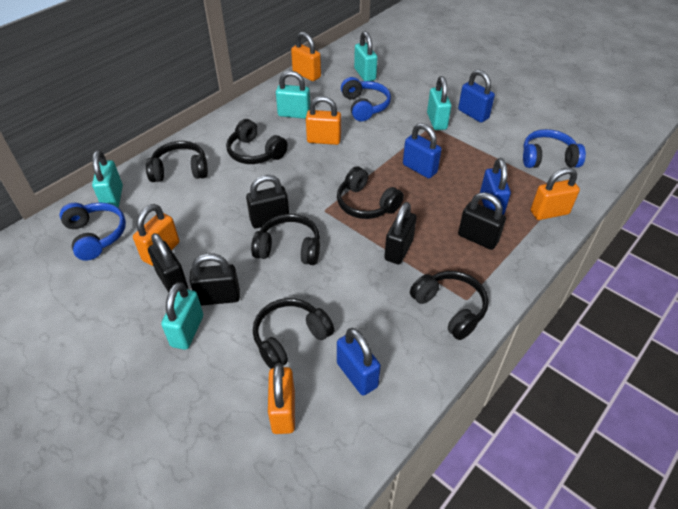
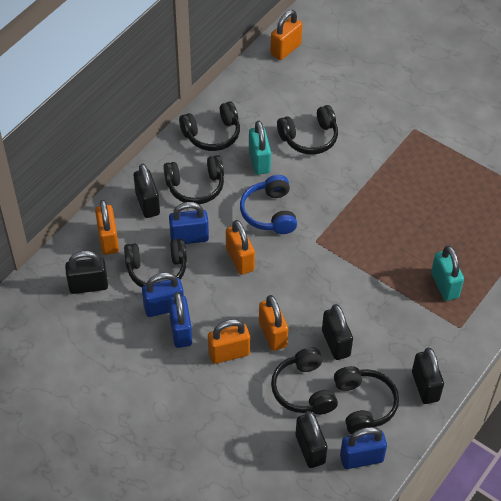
blue headphones: 3 -> 1
turquoise padlock: 5 -> 2

